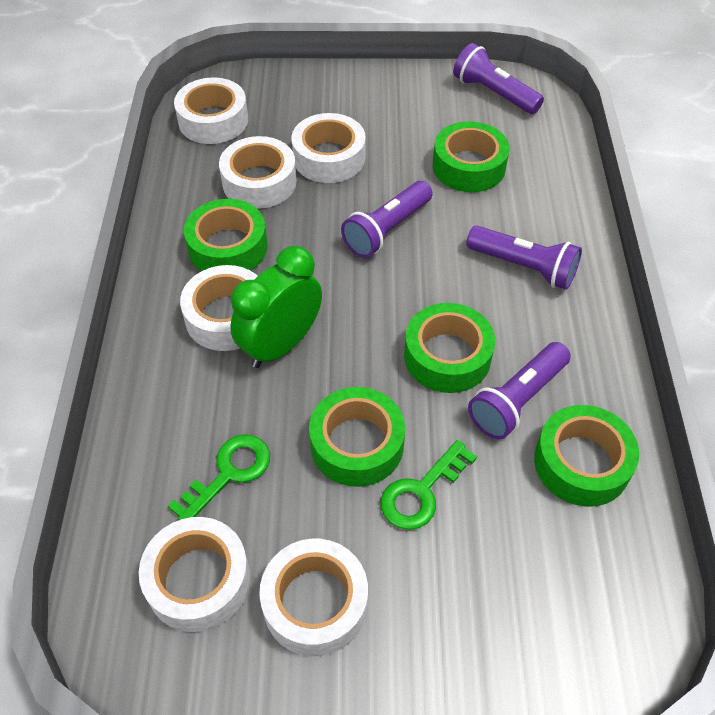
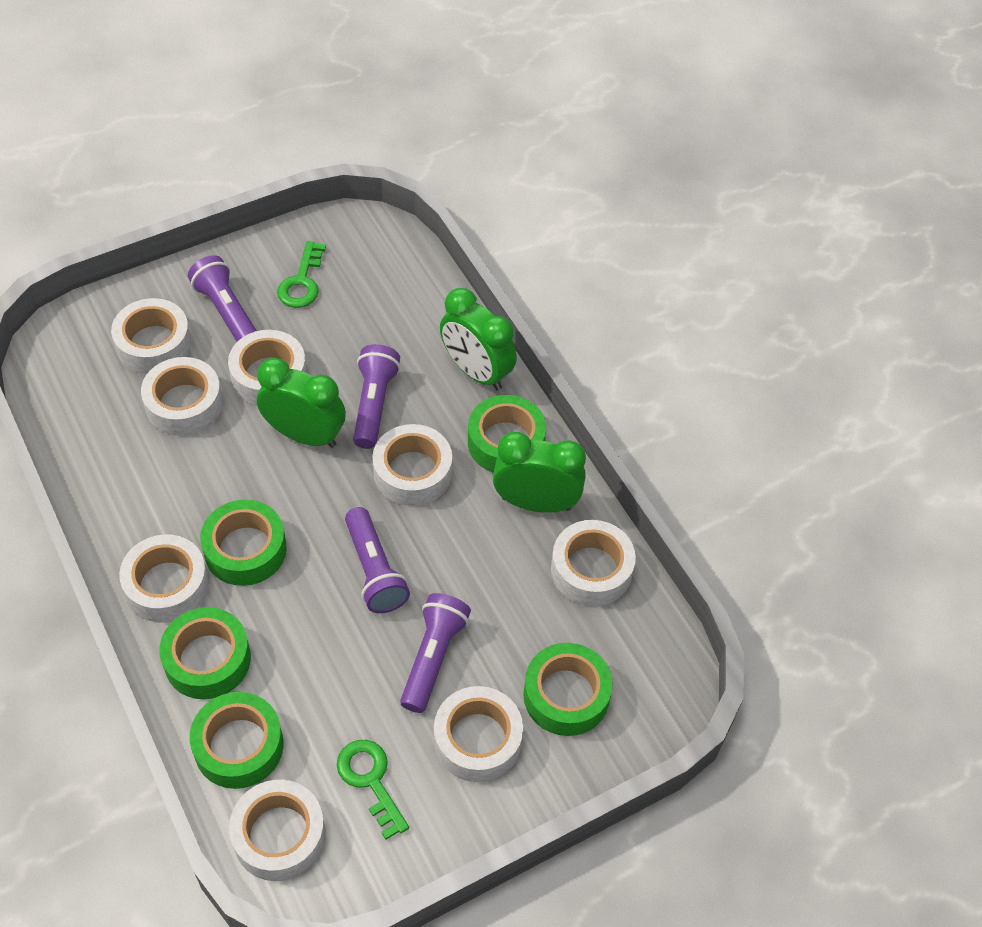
green clock: 1 -> 3
white tape: 6 -> 8

